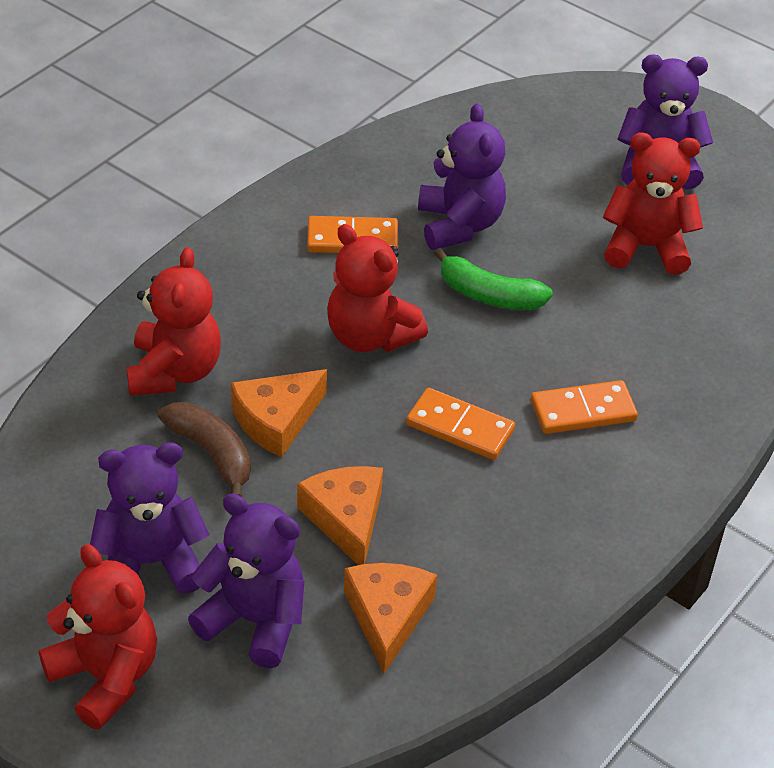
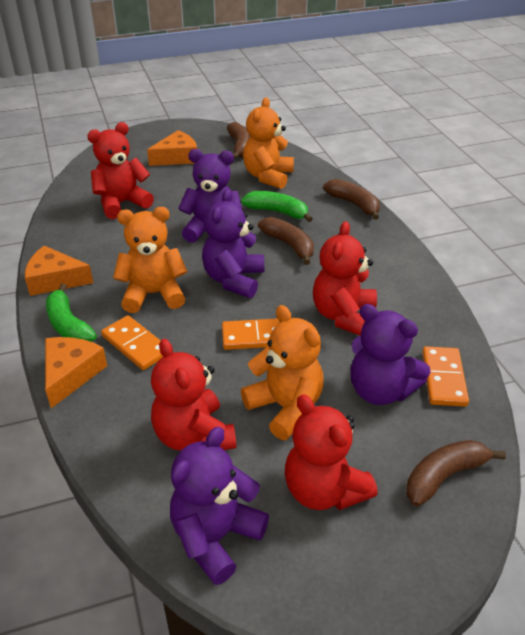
brown banana: 1 -> 4
green banana: 1 -> 2
orange teddy bear: 0 -> 3

